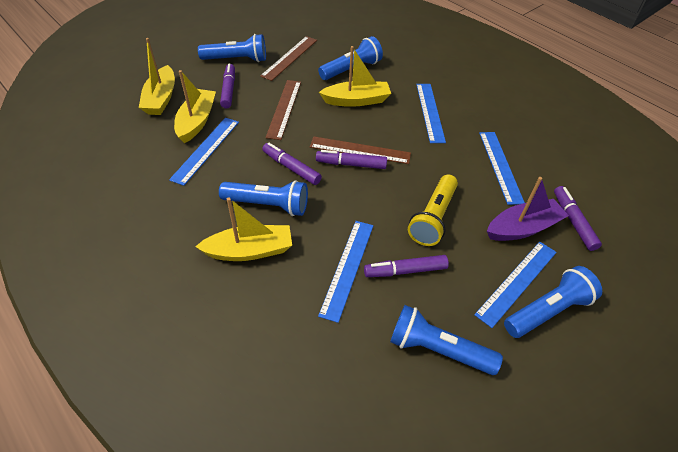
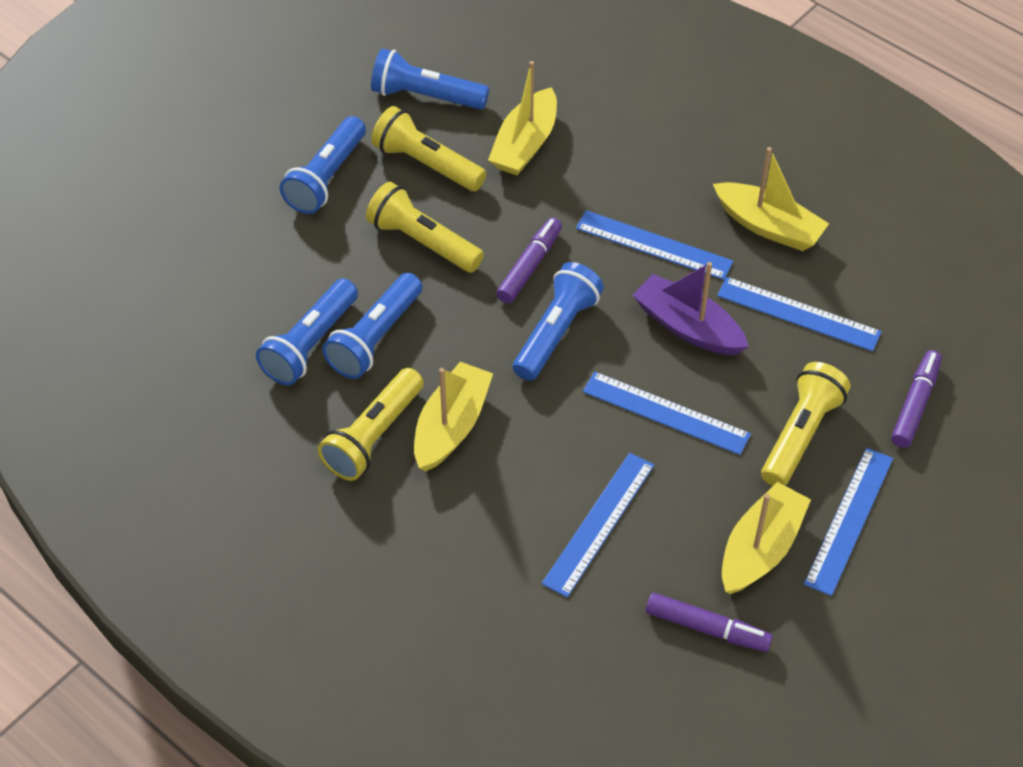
brown ruler: 3 -> 0
purple marker: 5 -> 3
yellow flashlight: 1 -> 4

